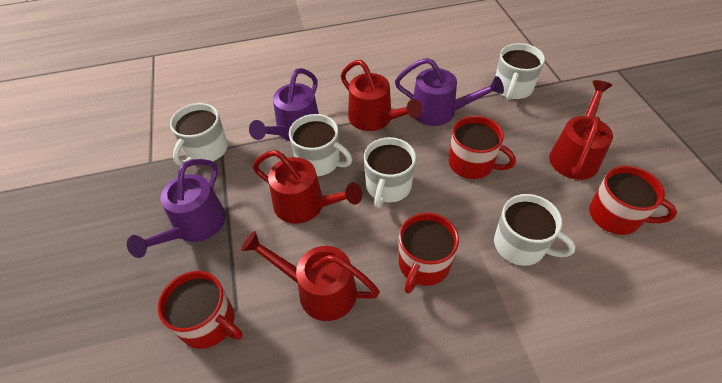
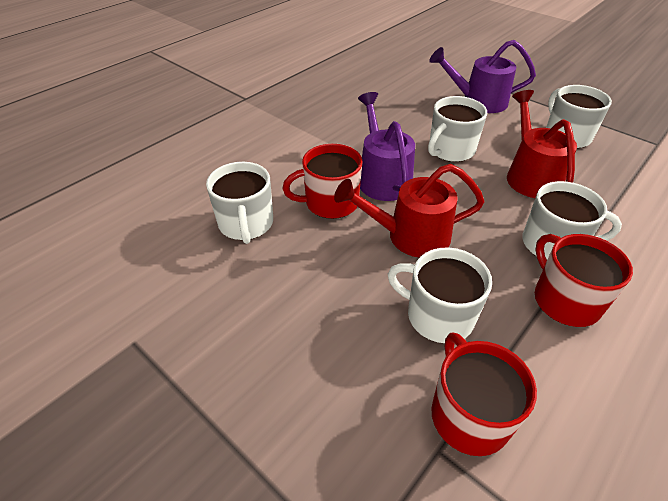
purple watering can: 3 -> 2
red mug: 4 -> 3
red watering can: 4 -> 2

